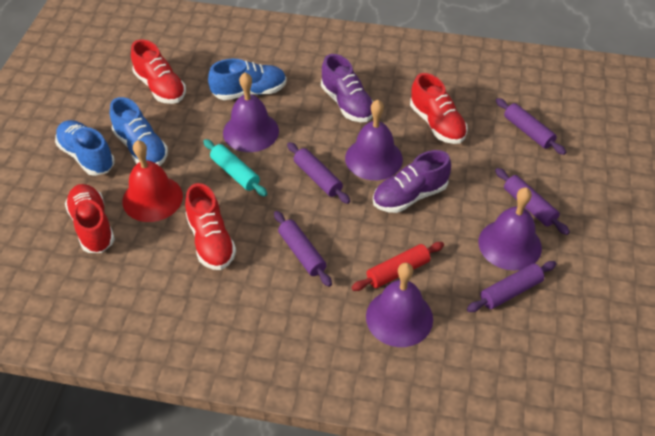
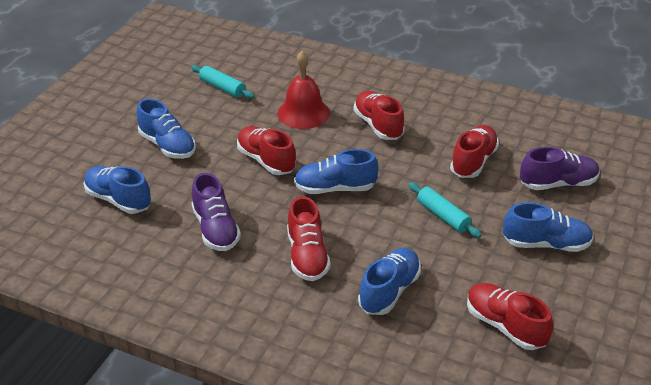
blue shoe: 3 -> 5
purple bell: 4 -> 0
purple rolling pin: 5 -> 0
red rolling pin: 1 -> 0
red shoe: 4 -> 5
turquoise rolling pin: 1 -> 2

